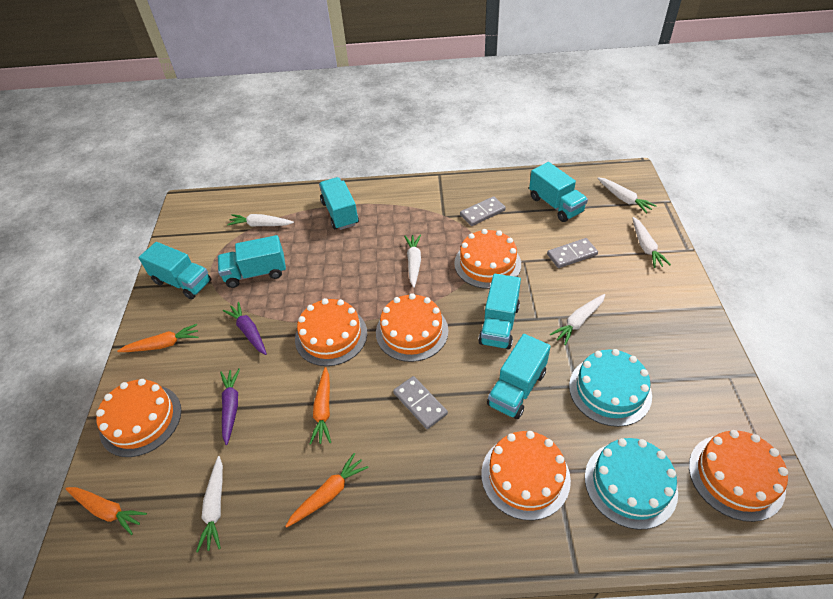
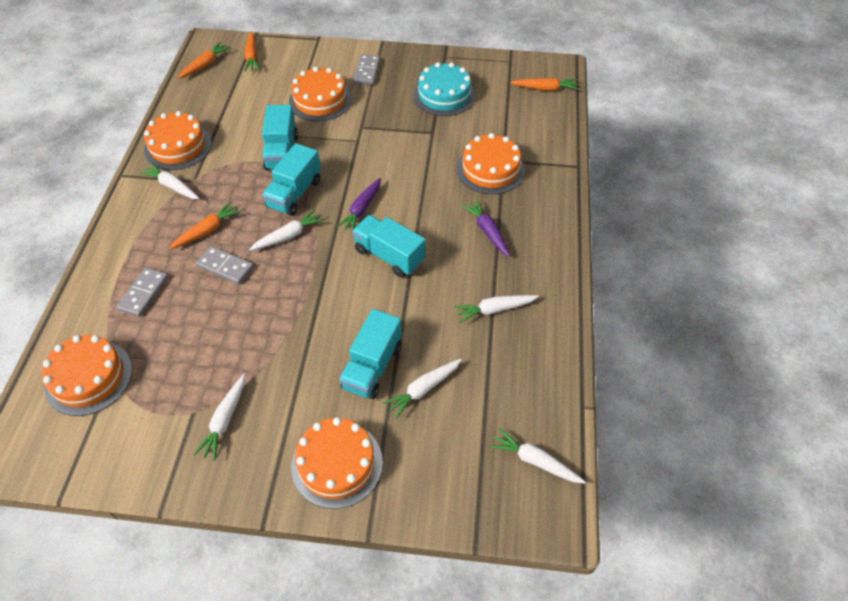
orange cake: 6 -> 5
turquoise cake: 2 -> 1
turquoise truck: 6 -> 4

